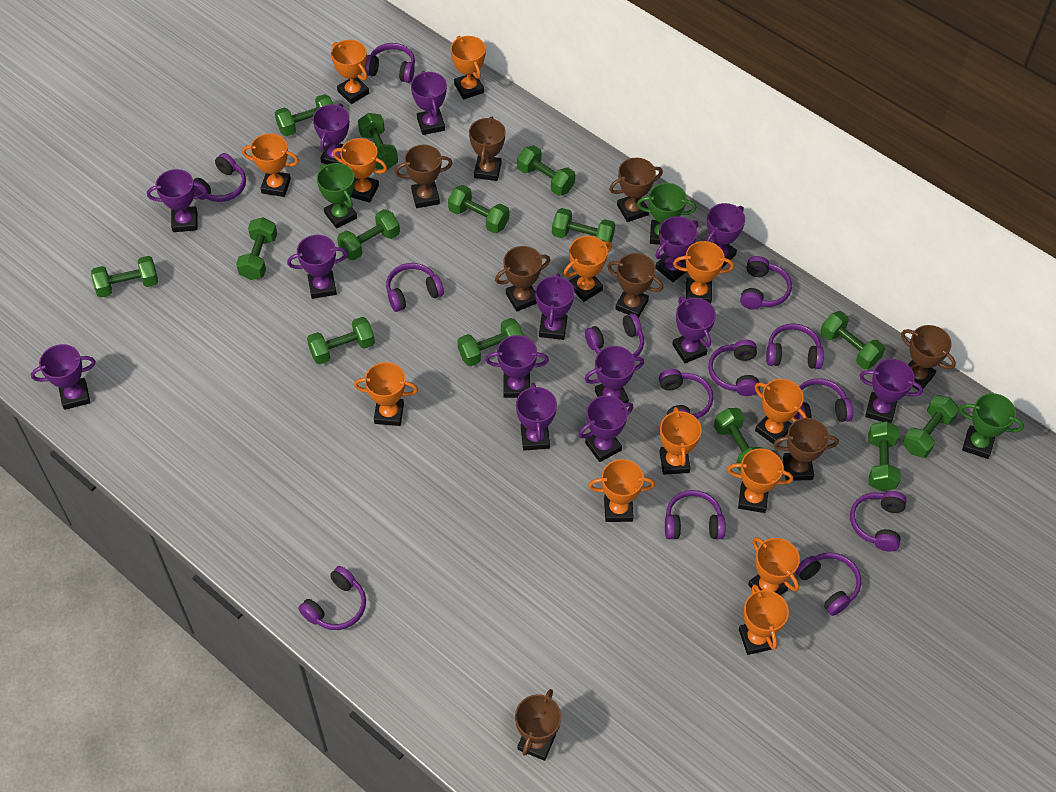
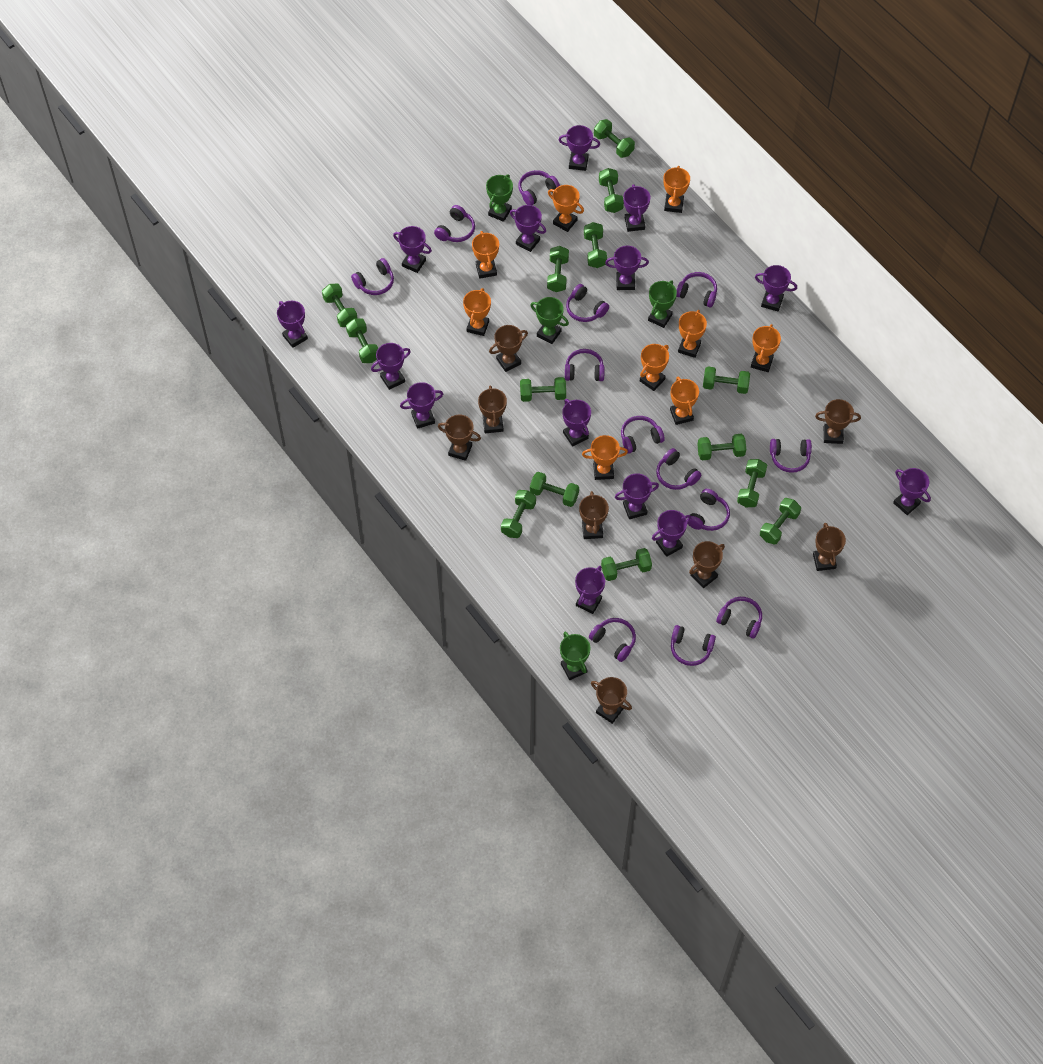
green trophy: 3 -> 4
orange trophy: 13 -> 9

